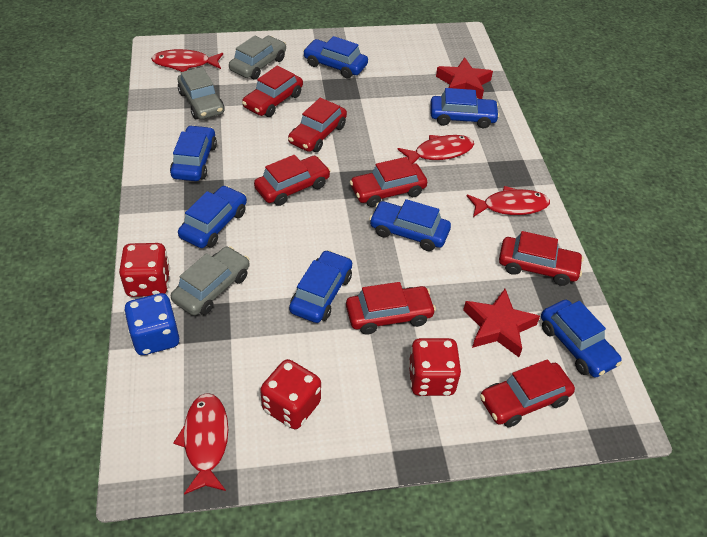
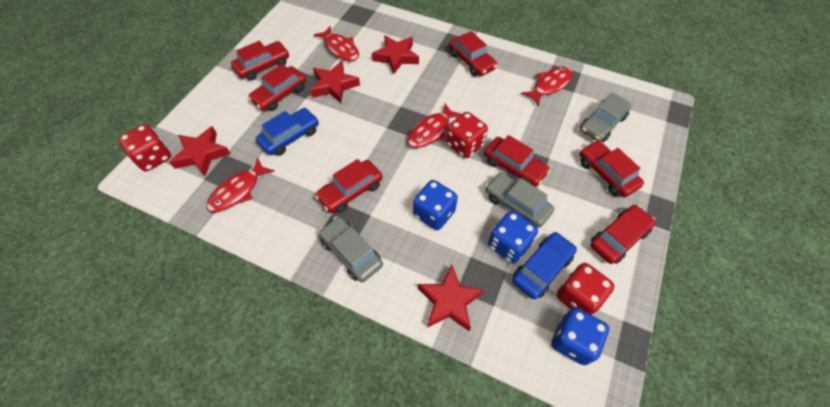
blue car: 7 -> 2
blue dice: 1 -> 3
red star: 2 -> 4

